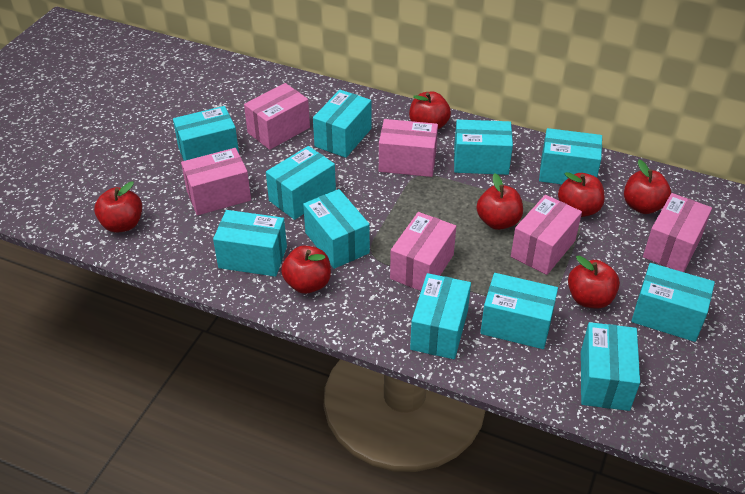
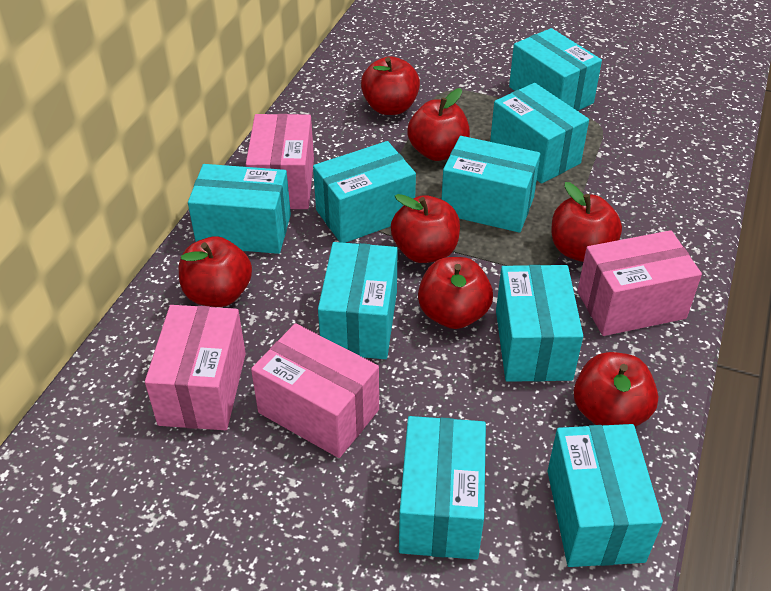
pink box: 6 -> 4
turquoise box: 11 -> 9

